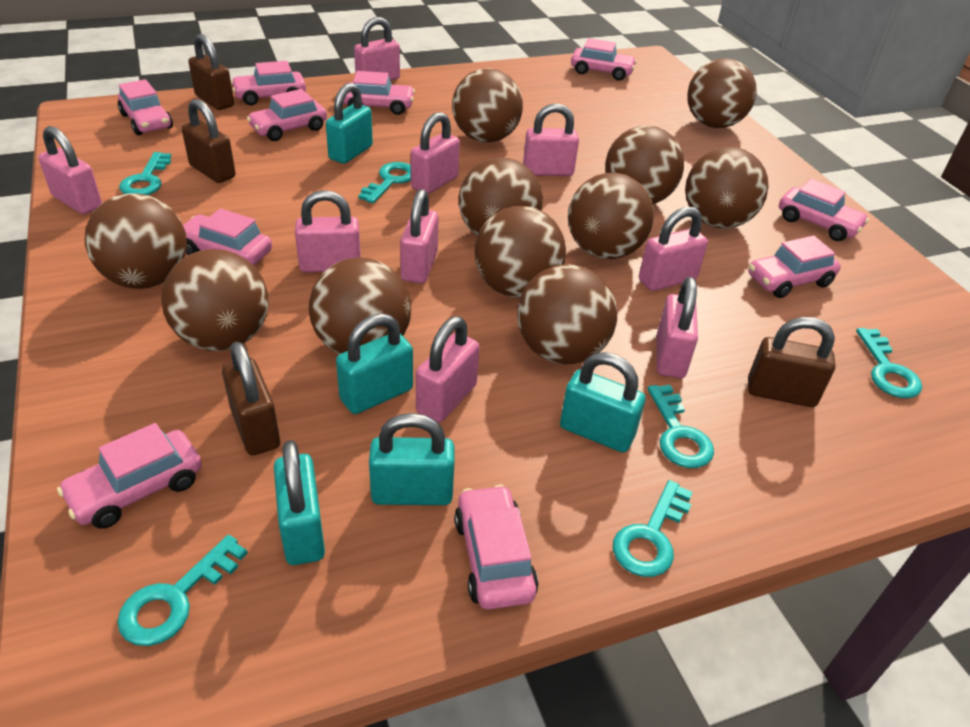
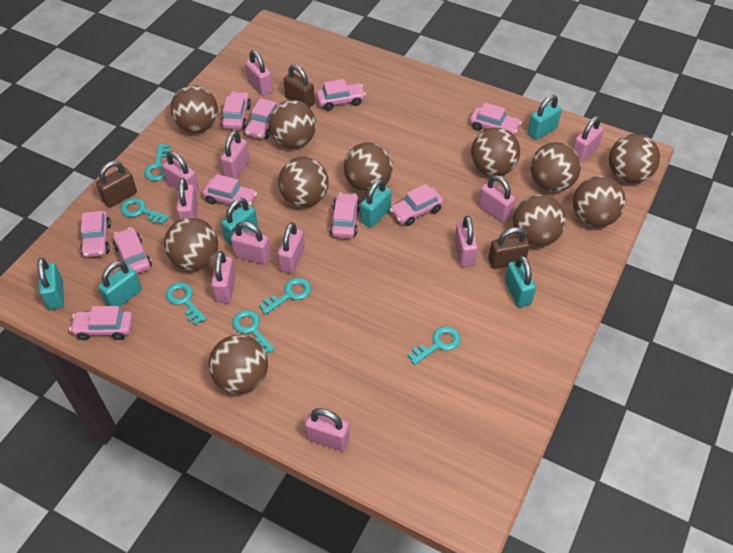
brown padlock: 4 -> 3
pink padlock: 9 -> 11
turquoise padlock: 5 -> 6

